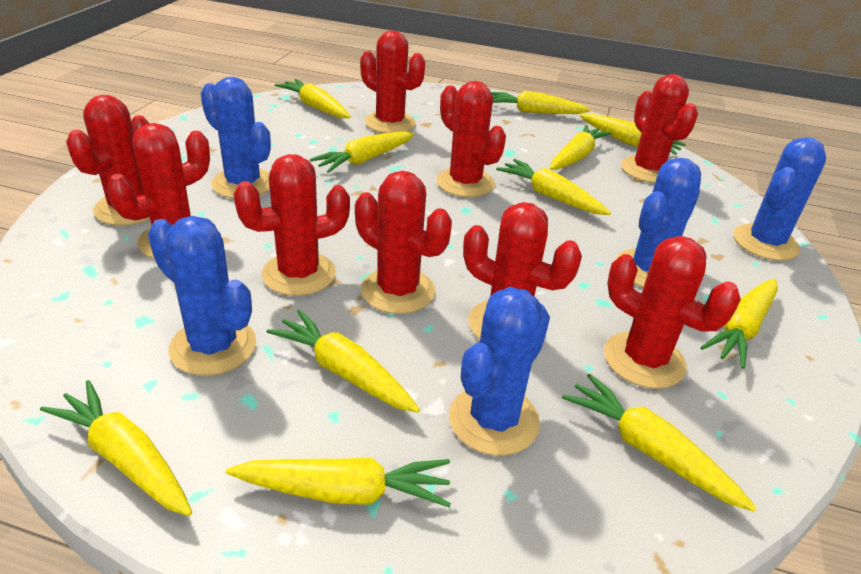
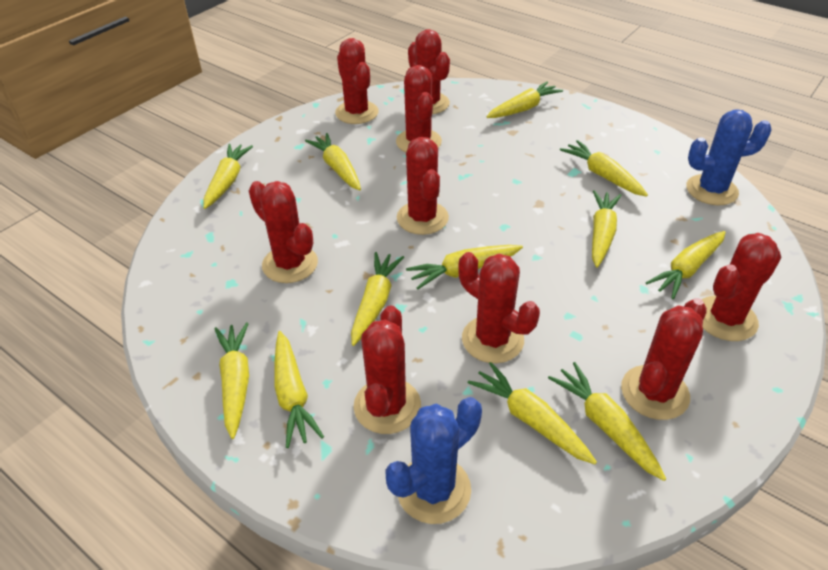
blue cactus: 5 -> 2
yellow carrot: 11 -> 12

